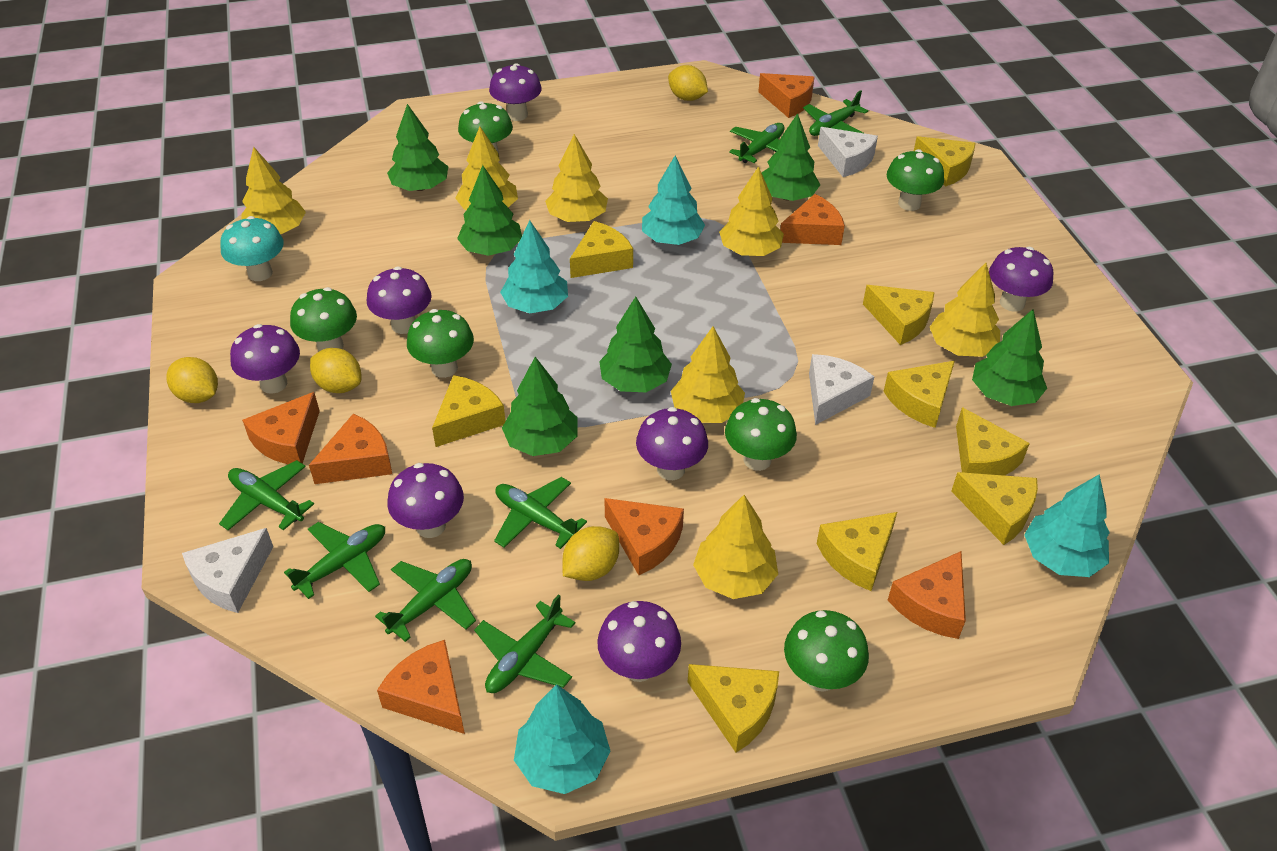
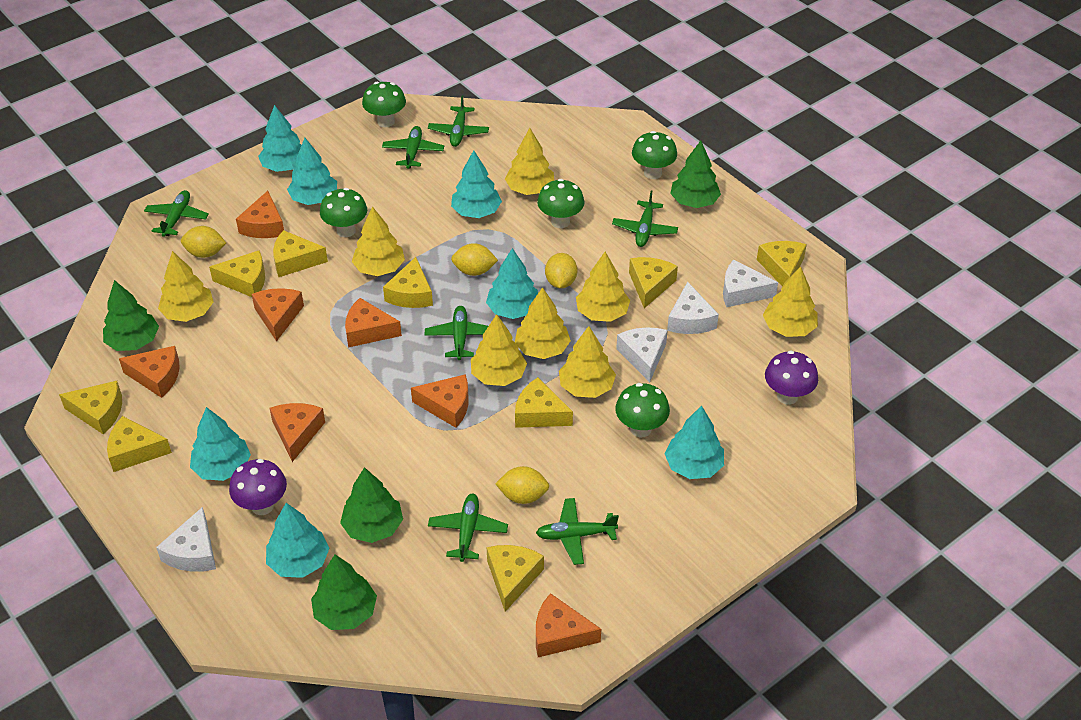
green mushroom: 6 -> 5
green tree: 6 -> 4
purple mushroom: 7 -> 2
turquoise mushroom: 1 -> 0
turquoise tree: 4 -> 7
white cheese: 3 -> 4
yellow tree: 7 -> 8

